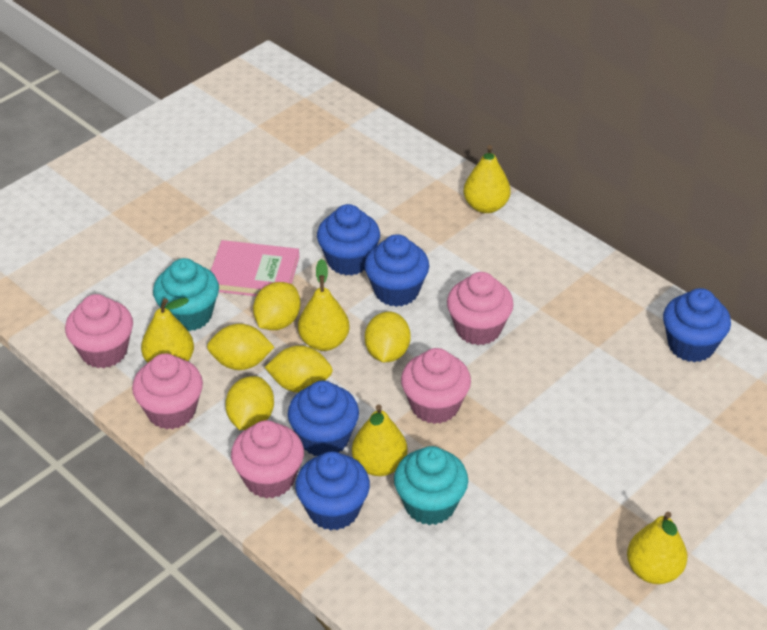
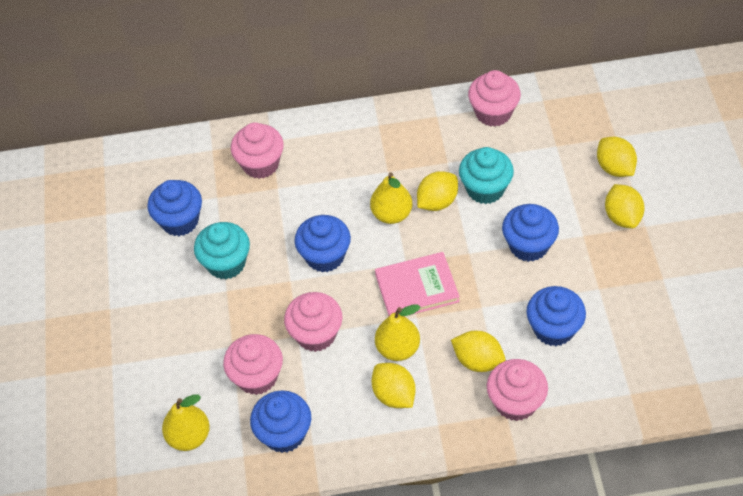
yellow pear: 5 -> 3

